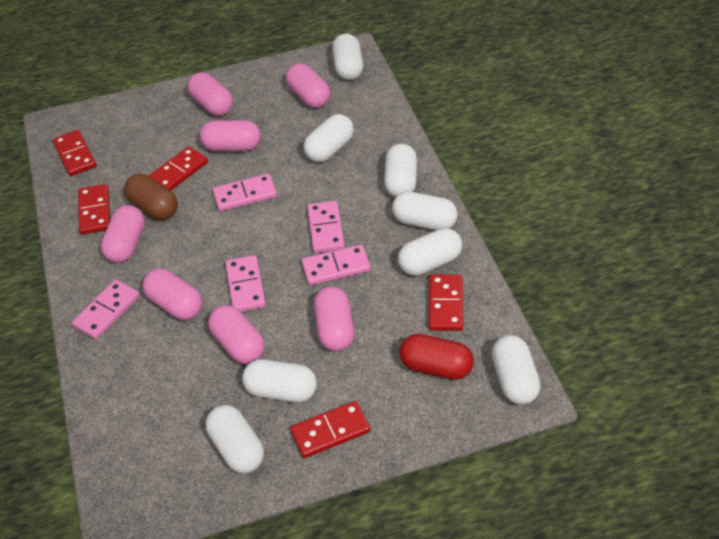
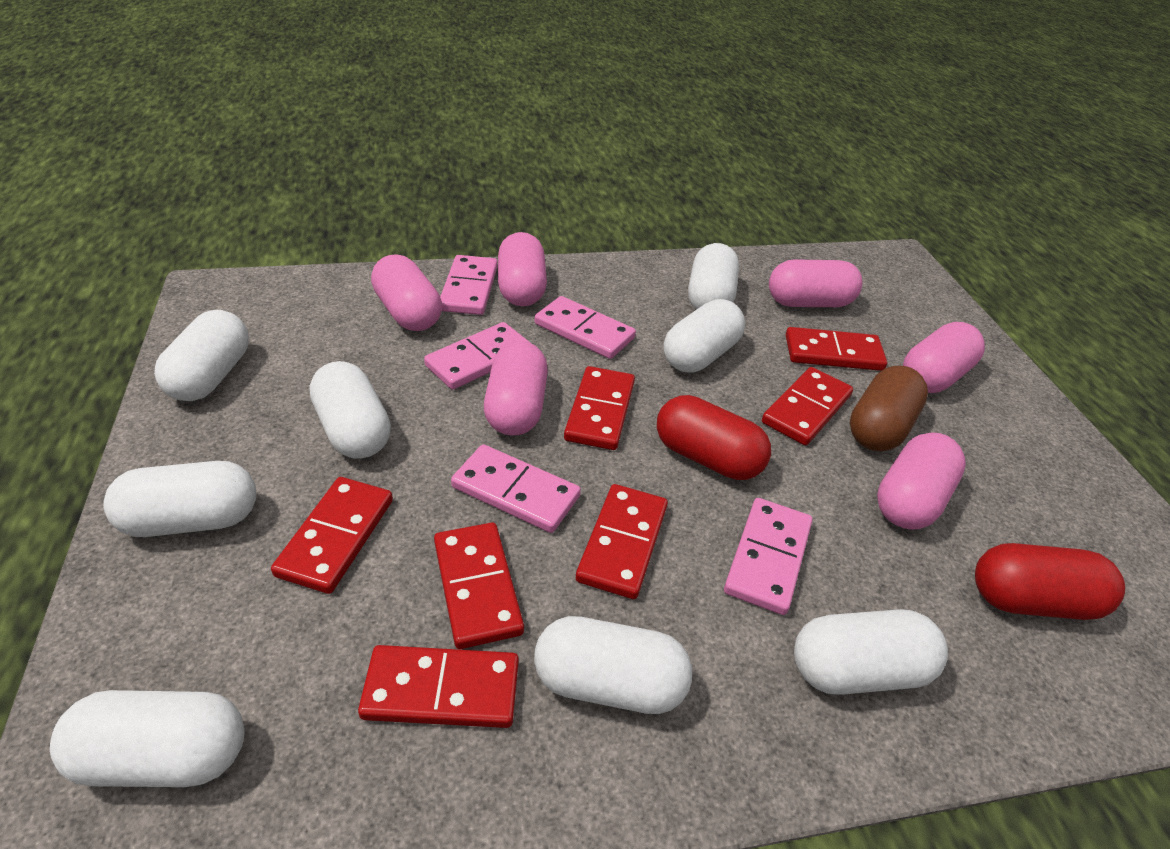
pink capsule: 7 -> 6
red capsule: 1 -> 2
red domino: 5 -> 7

